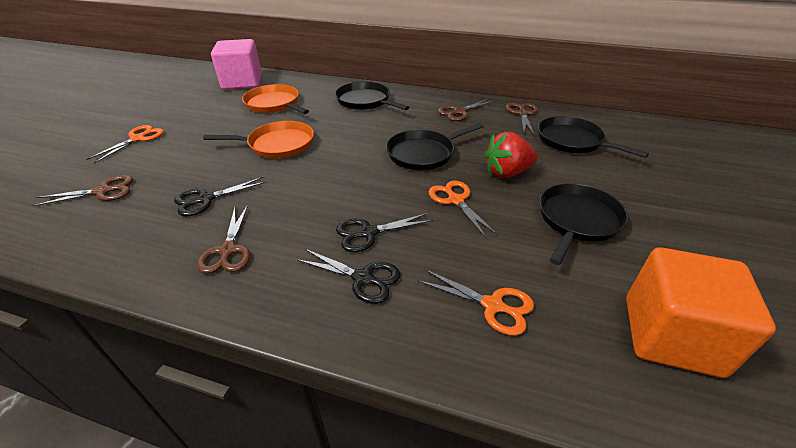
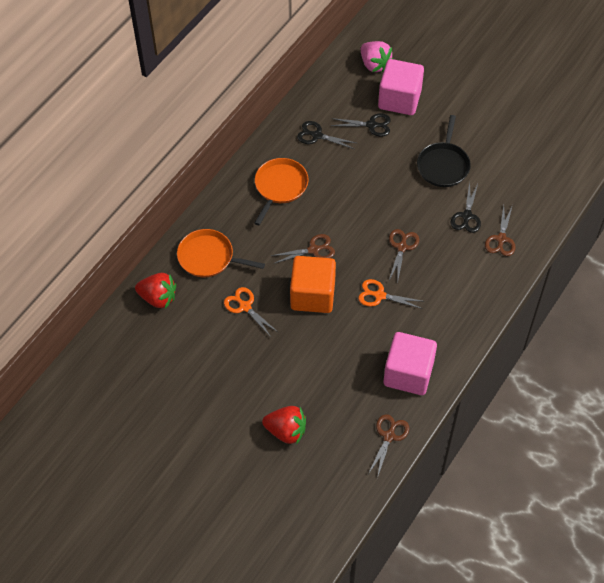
black pan: 4 -> 1
orange scissors: 3 -> 2
pink cube: 1 -> 2
pink strawberry: 0 -> 1
red strawberry: 1 -> 2

